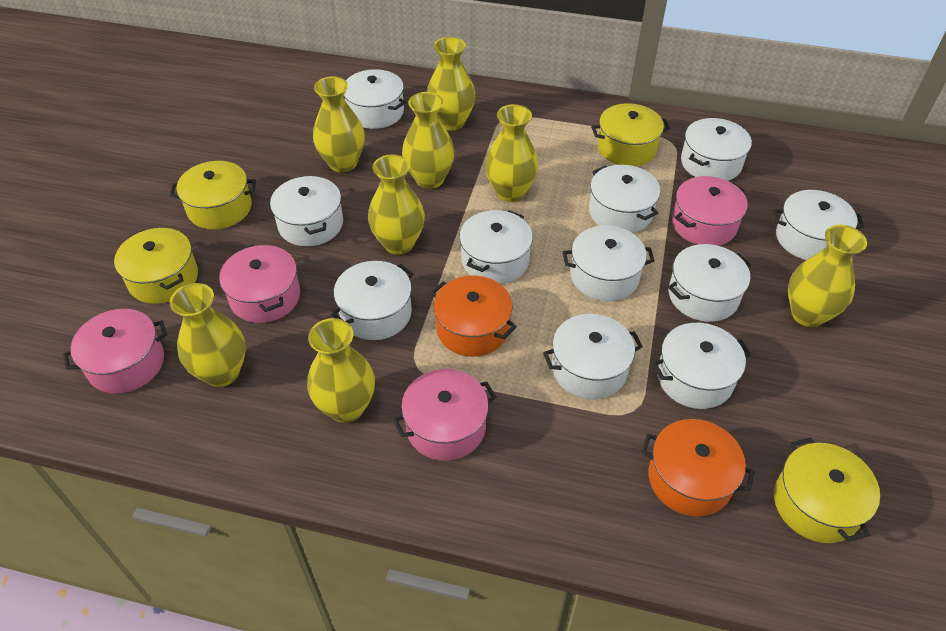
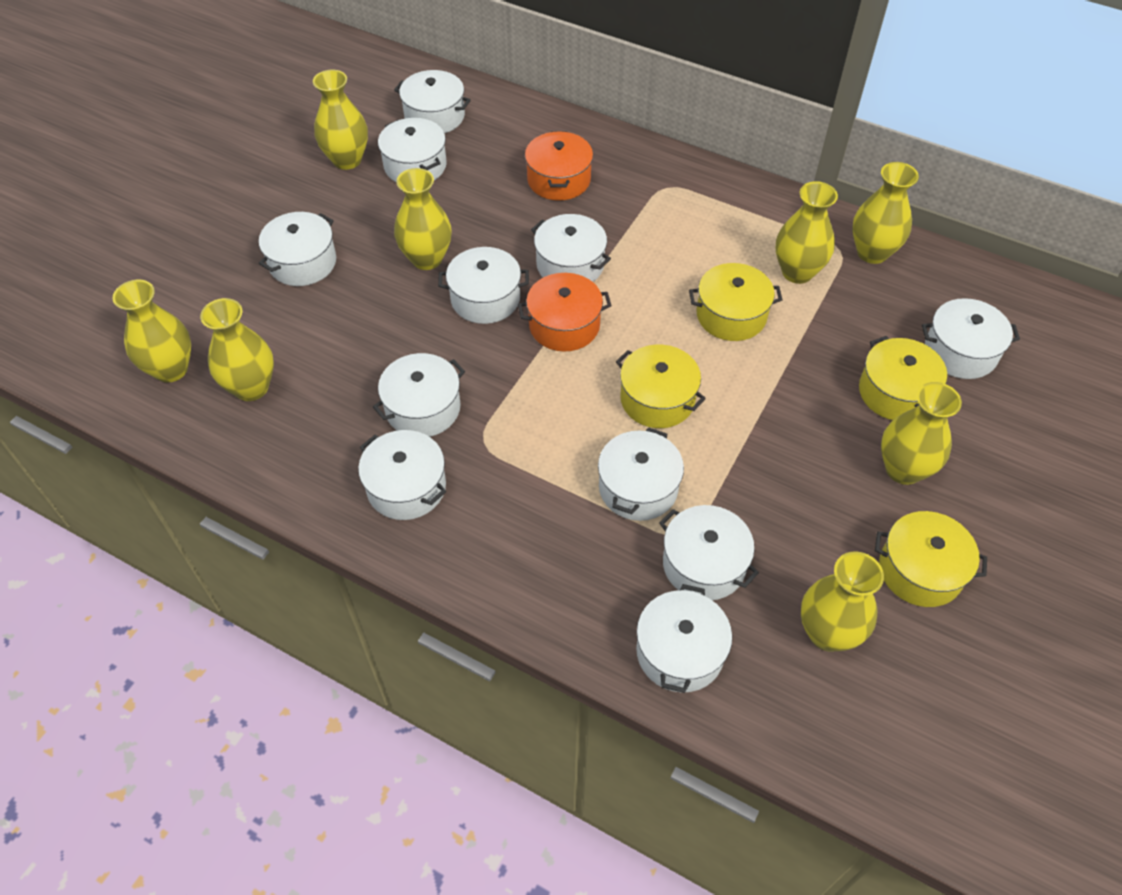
pink pot: 4 -> 0

